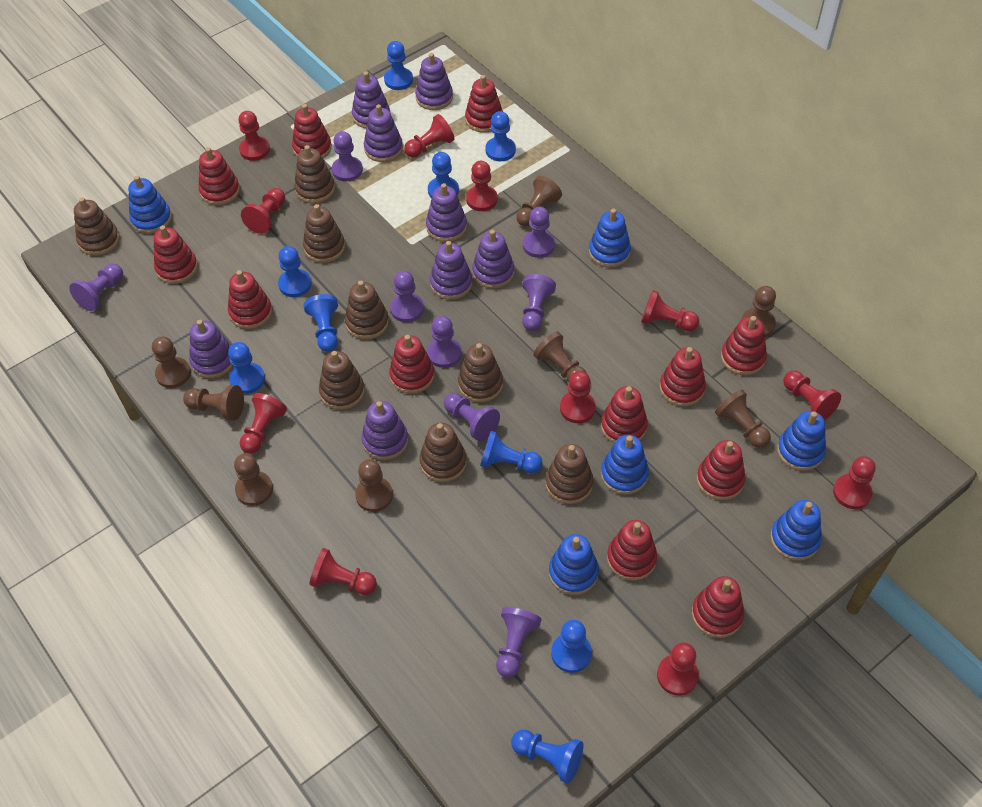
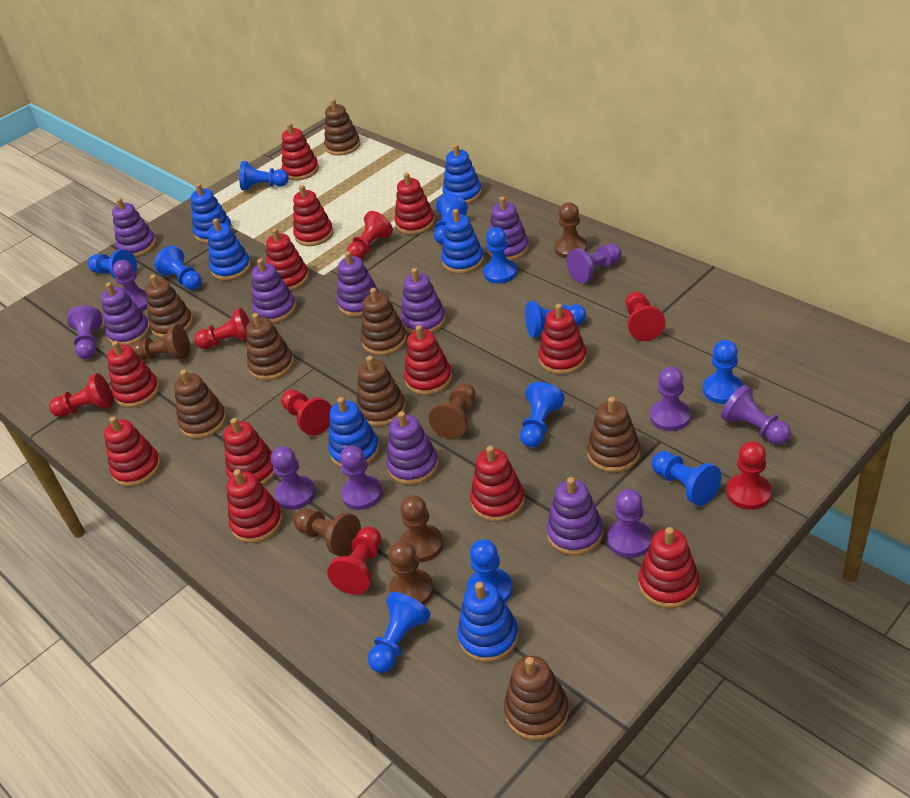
blue pawn: 9 -> 11
brown pawn: 8 -> 6
red pawn: 11 -> 7

